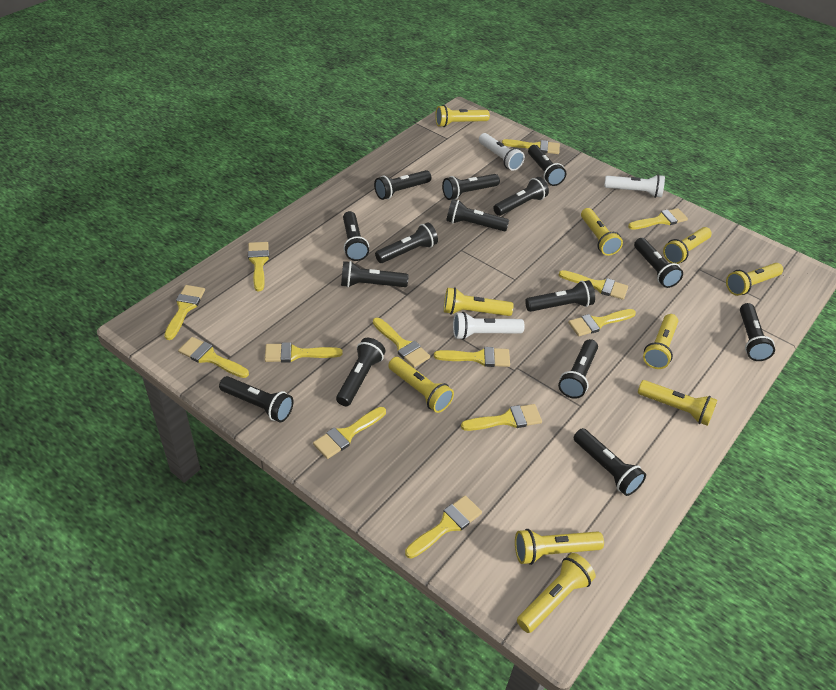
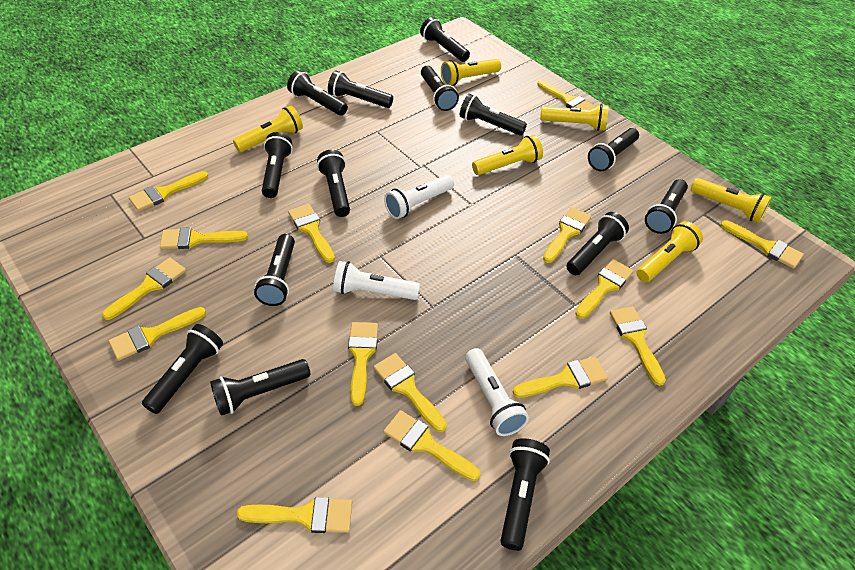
black flashlight: 15 -> 14
yellow brush: 13 -> 15
yellow flashlight: 10 -> 6

